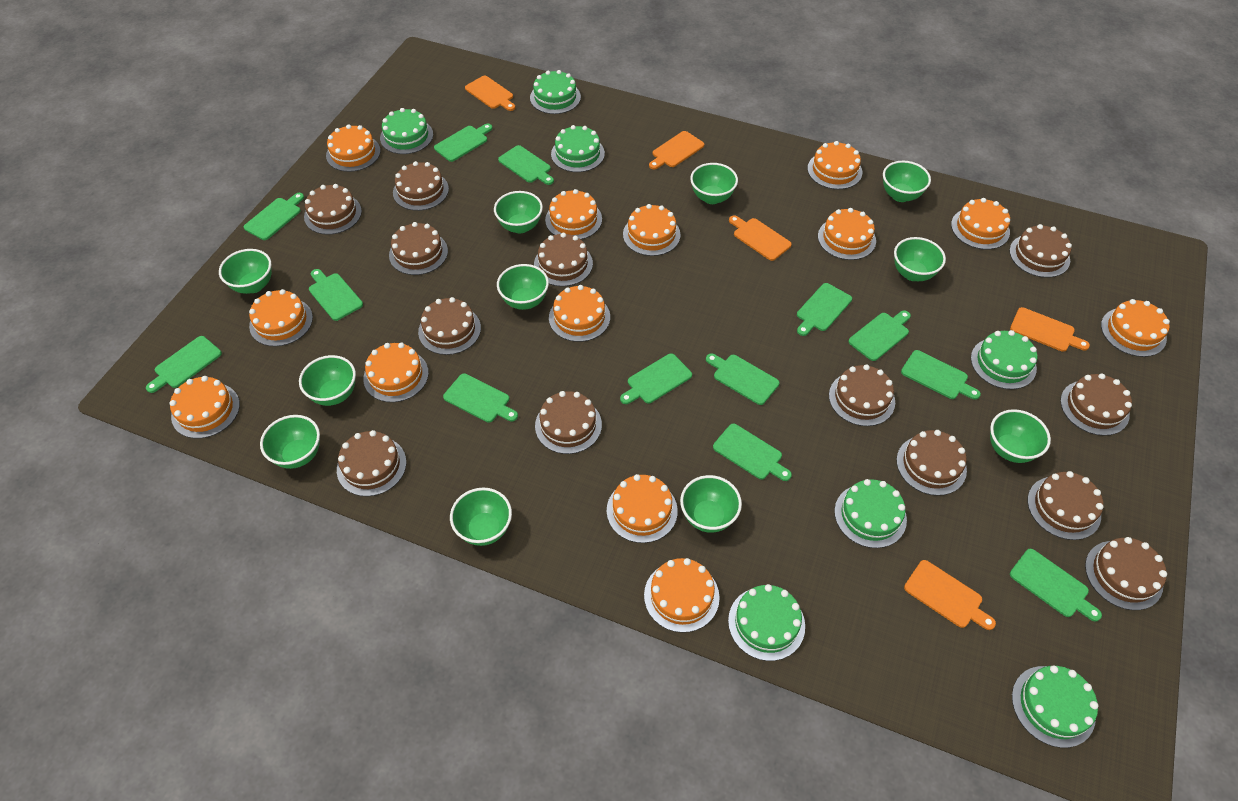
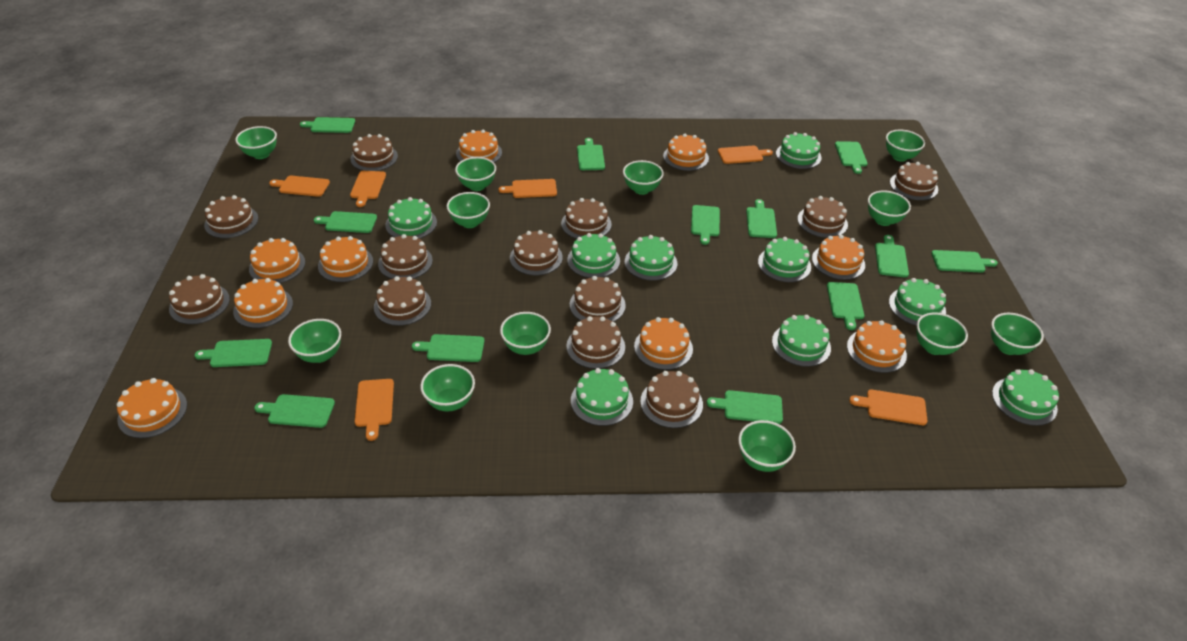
brown cake: 13 -> 12
green bowl: 11 -> 12
green cake: 7 -> 9
orange cake: 13 -> 9
orange cutting board: 5 -> 6

